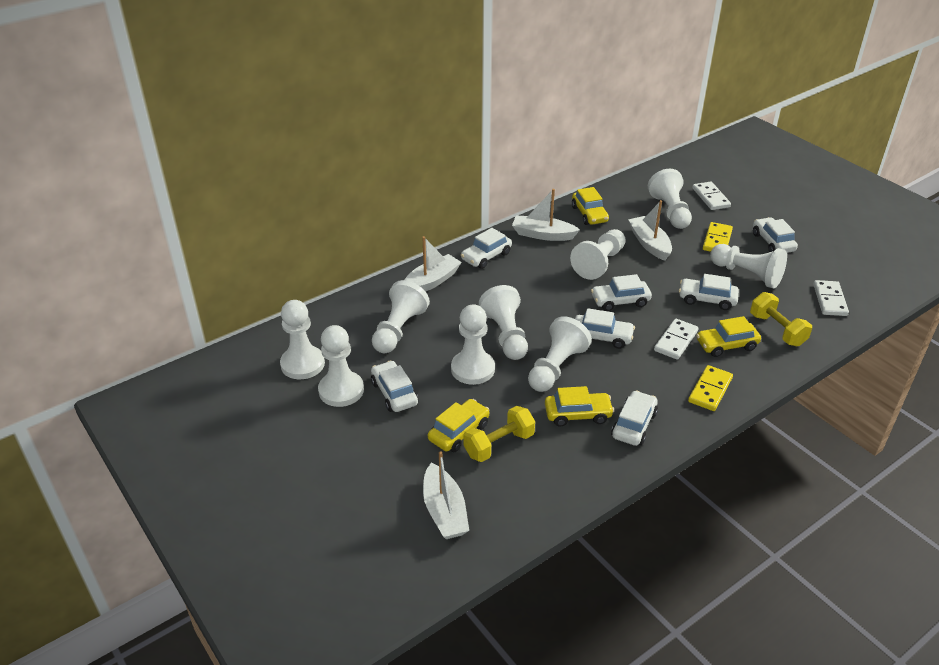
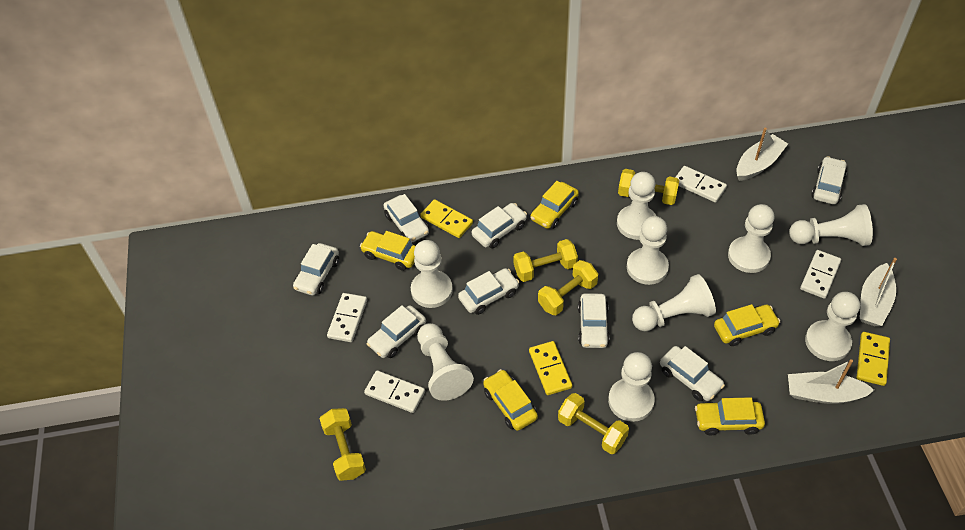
white boat: 4 -> 3
white car: 7 -> 8
white domino: 3 -> 4
yellow car: 4 -> 5
yellow domino: 2 -> 3
yellow dumbbell: 2 -> 5

